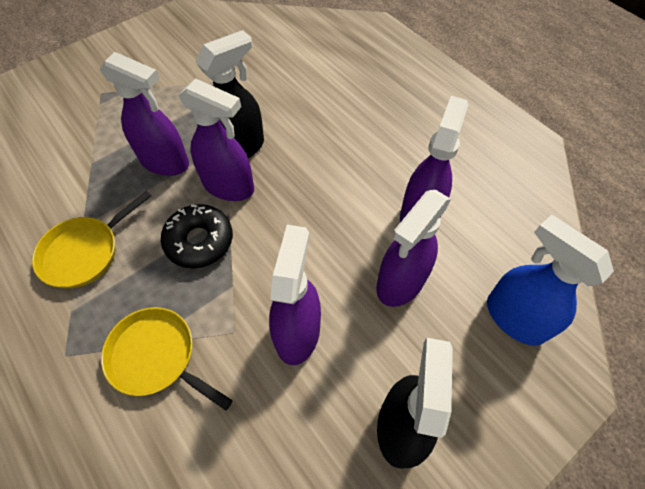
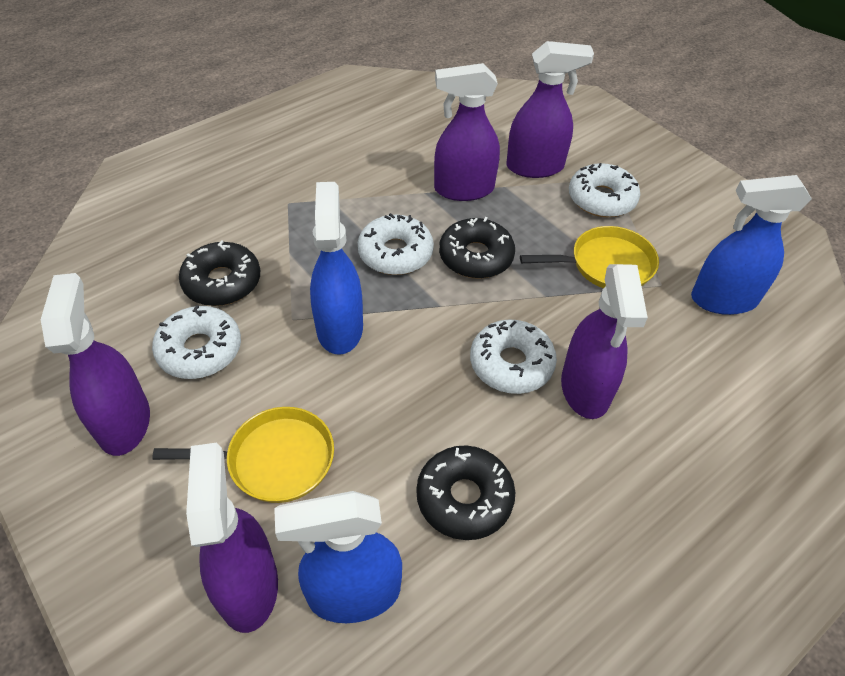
black donut: 1 -> 3
black spray bottle: 2 -> 0
blue spray bottle: 1 -> 3
white donut: 0 -> 4

